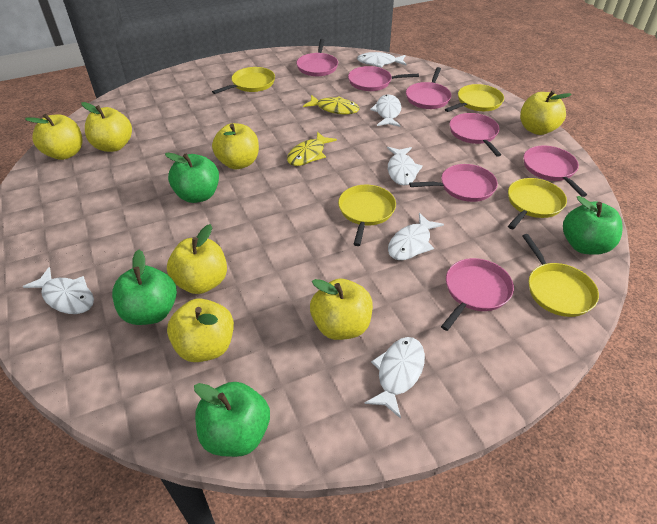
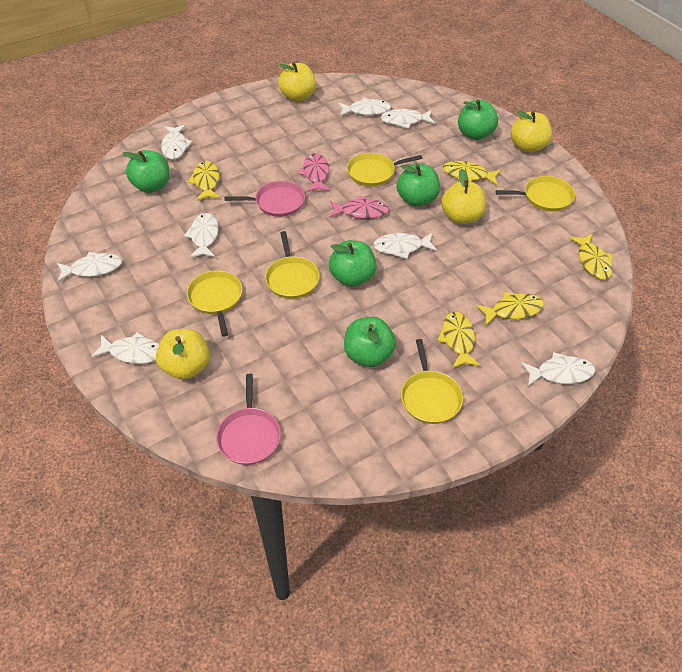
green apple: 4 -> 5
pink fish: 0 -> 2
pink pan: 7 -> 2
white fish: 6 -> 8
yellow apple: 7 -> 4
yellow fish: 2 -> 5

